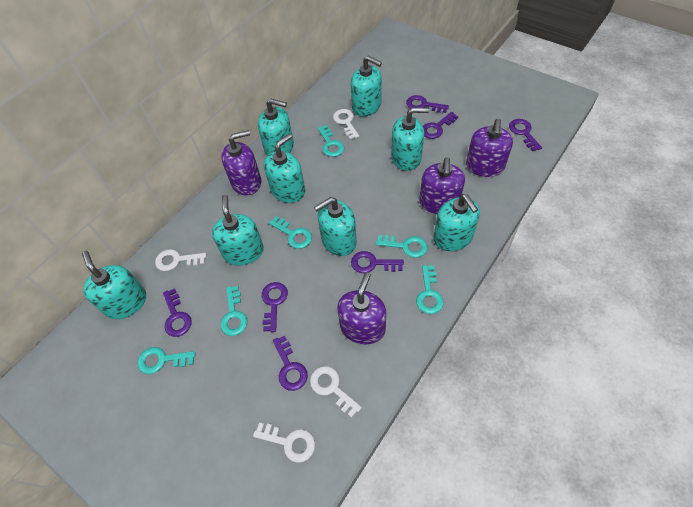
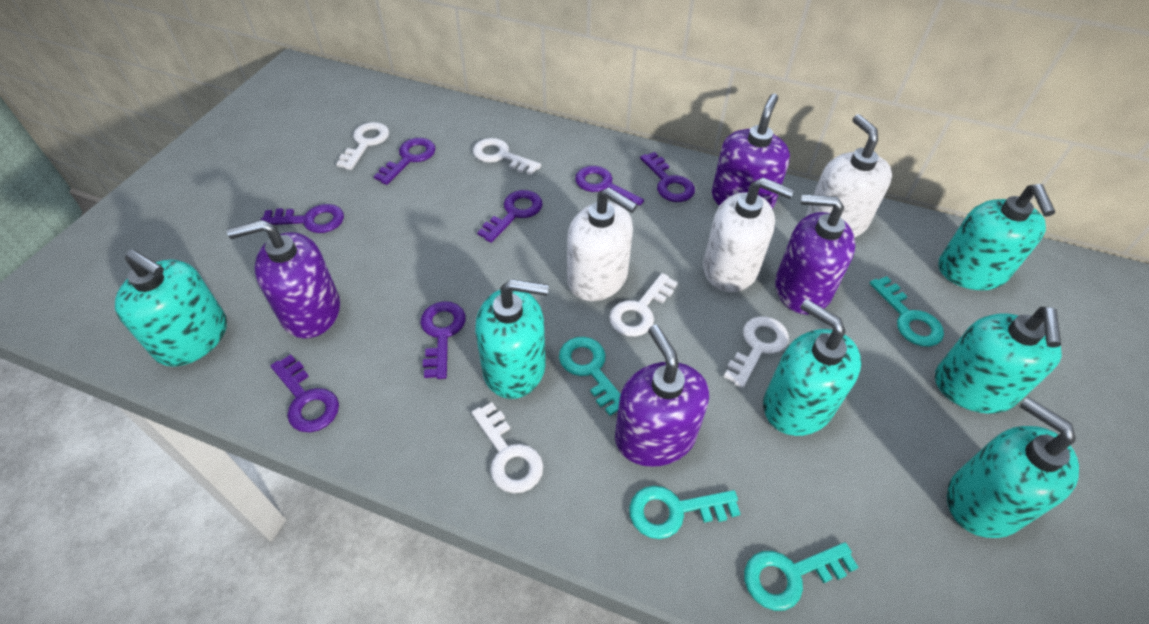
turquoise key: 6 -> 4
turquoise soap dispenser: 8 -> 6
white key: 4 -> 5
white soap dispenser: 0 -> 3

